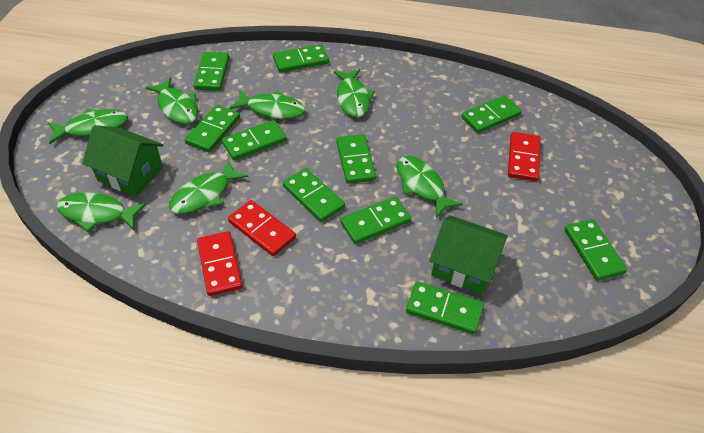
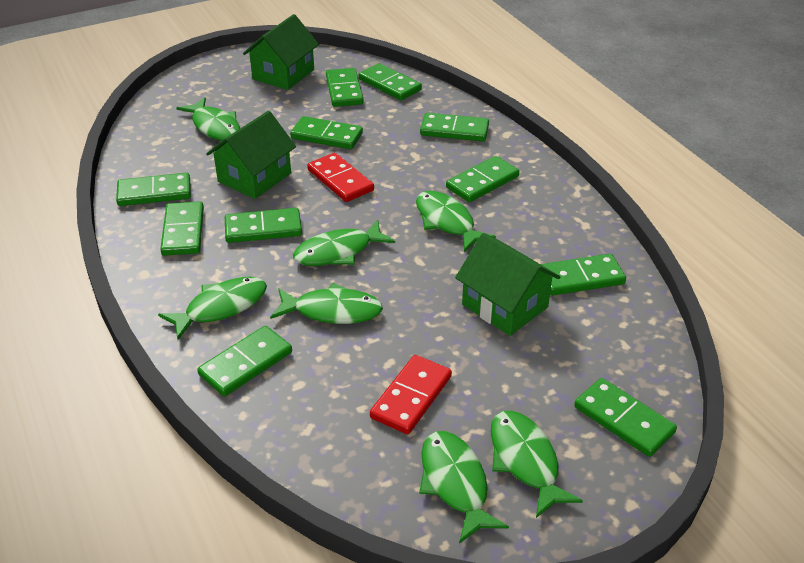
green domino: 10 -> 11
green house: 2 -> 3
red domino: 3 -> 2

